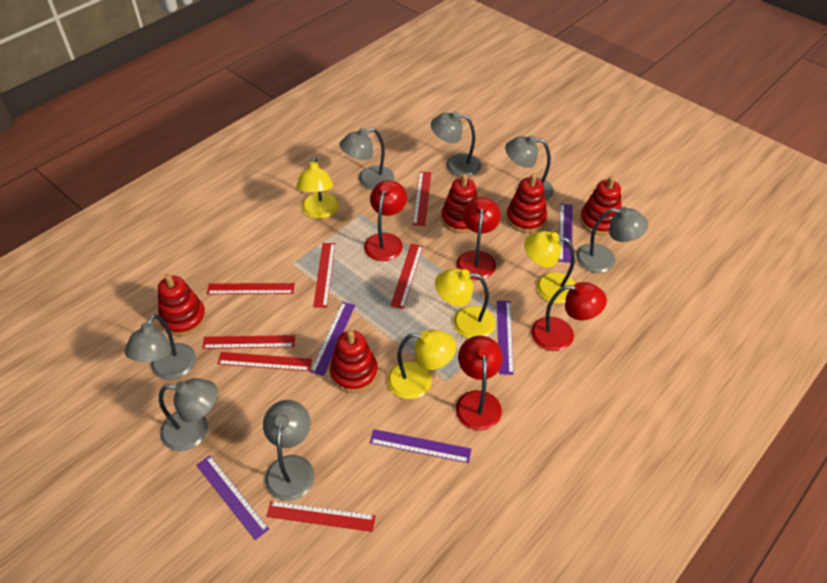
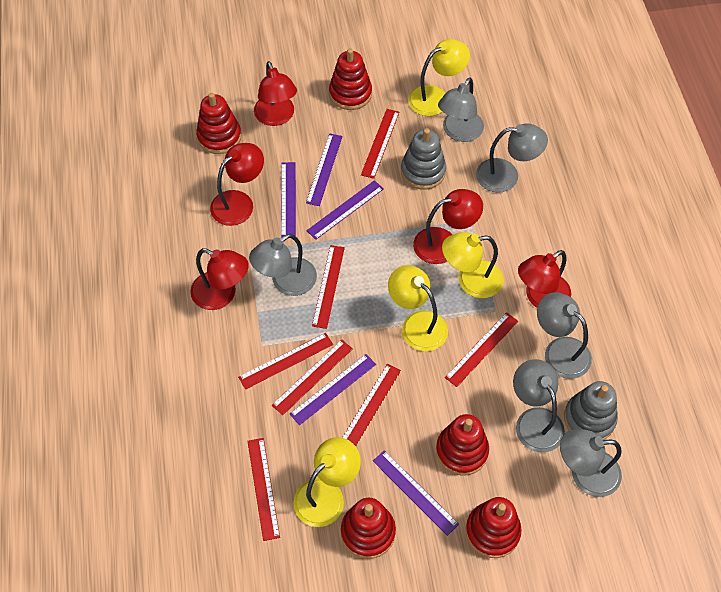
grey lamp: 7 -> 6
grey stacking toy: 0 -> 2
red lamp: 4 -> 5

